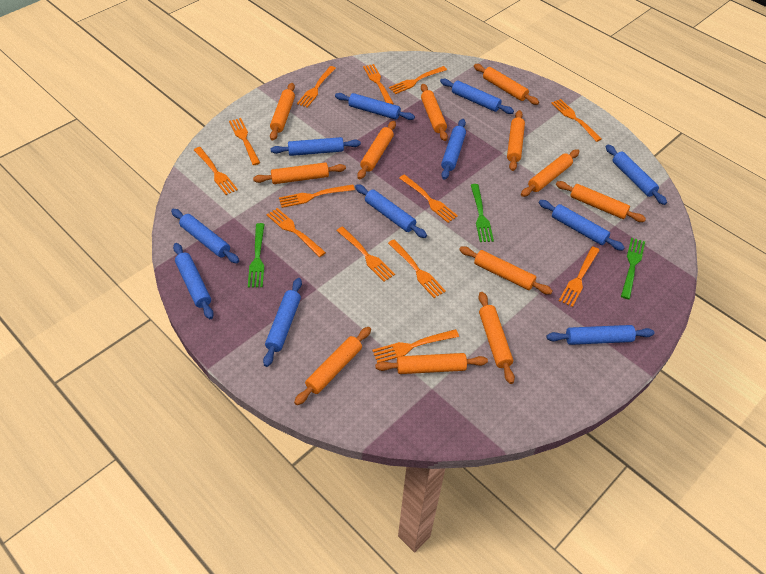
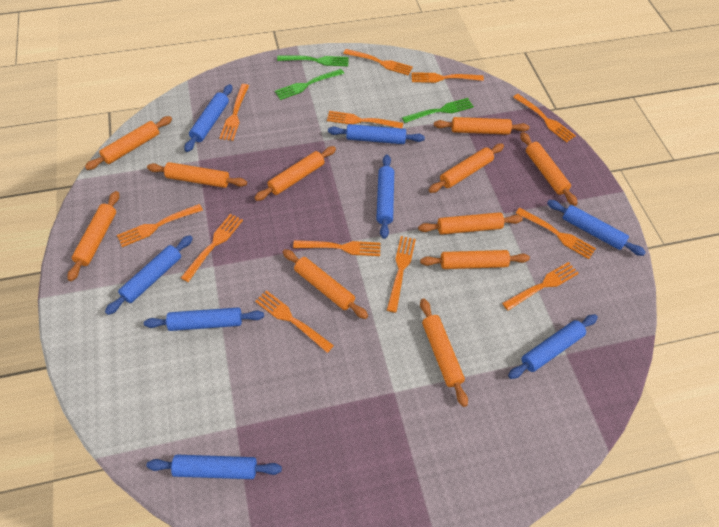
blue rolling pin: 11 -> 8
orange fork: 13 -> 12
orange rolling pin: 12 -> 11

